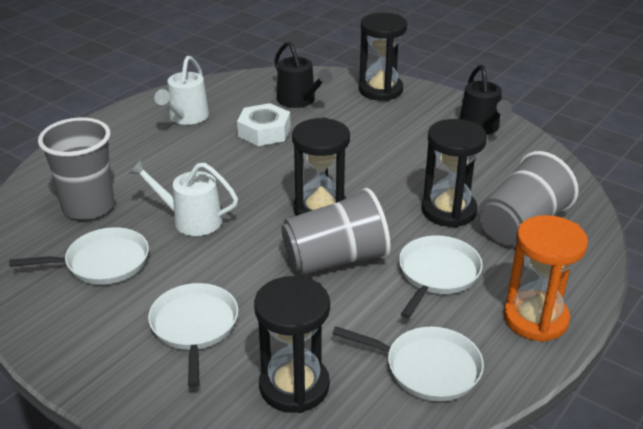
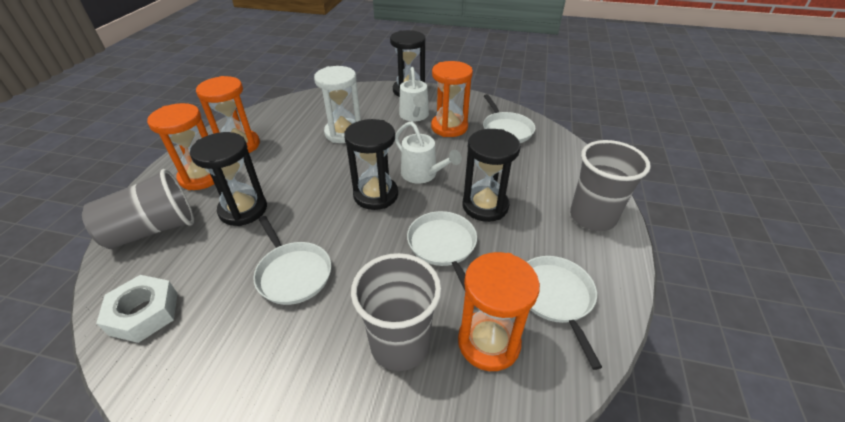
black watering can: 2 -> 0
orange hourglass: 1 -> 4
white hourglass: 0 -> 1

